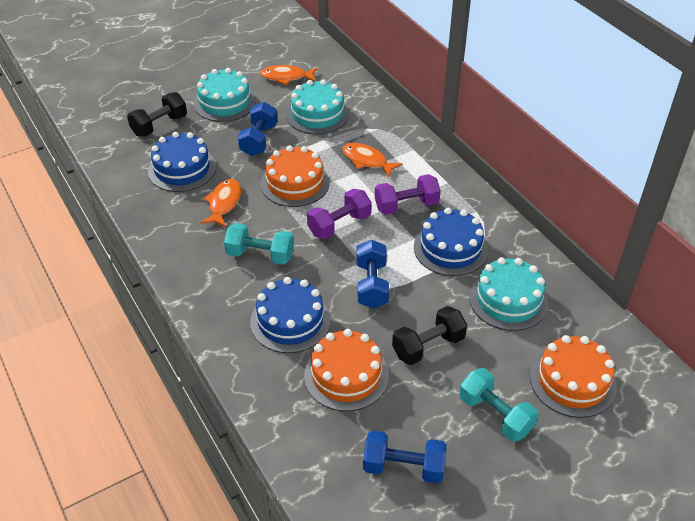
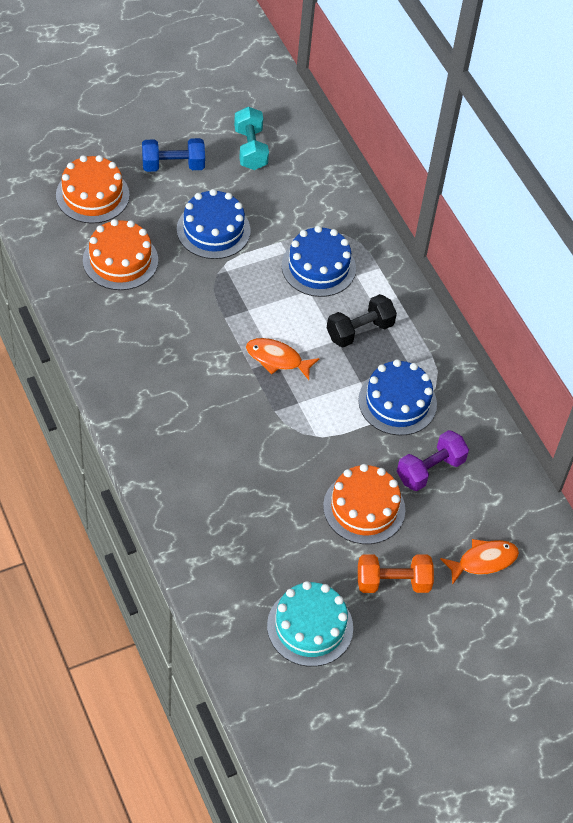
black dumbbell: 2 -> 1
blue dumbbell: 3 -> 1
orange dumbbell: 0 -> 1
orange fish: 3 -> 2
purple dumbbell: 2 -> 1
turquoise cake: 3 -> 1
turquoise dumbbell: 2 -> 1

